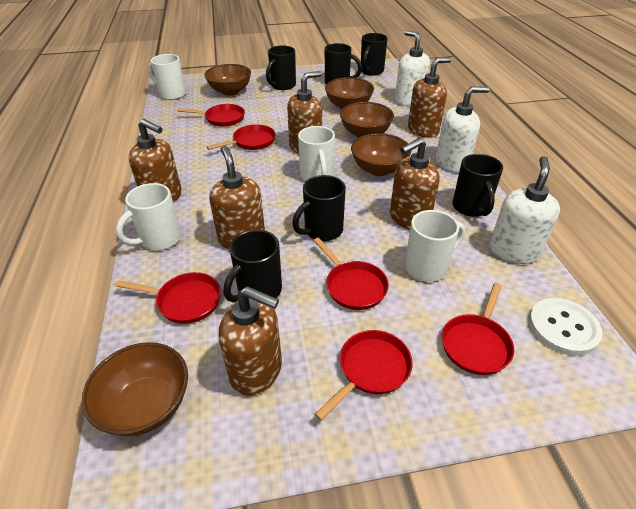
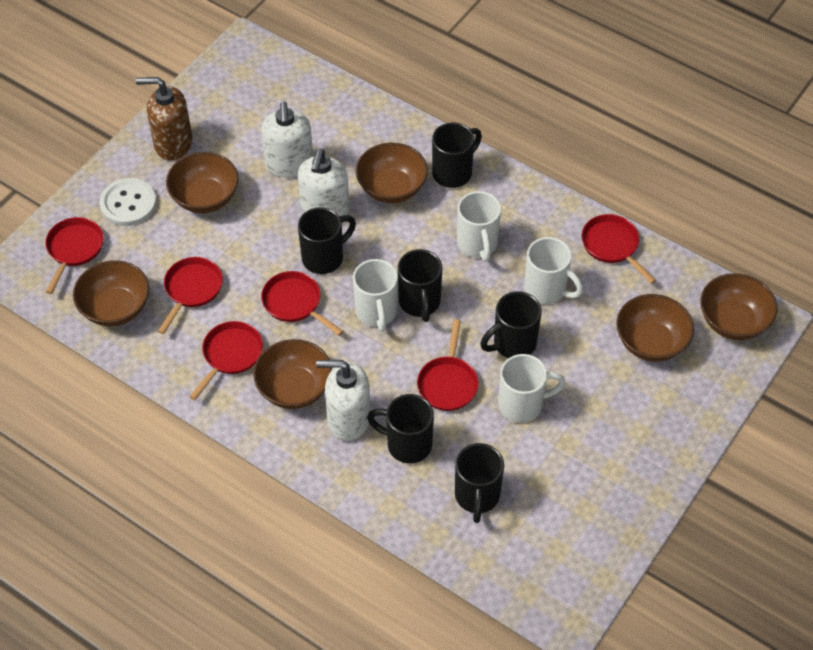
brown bowl: 5 -> 6
brown soap dispenser: 6 -> 1

